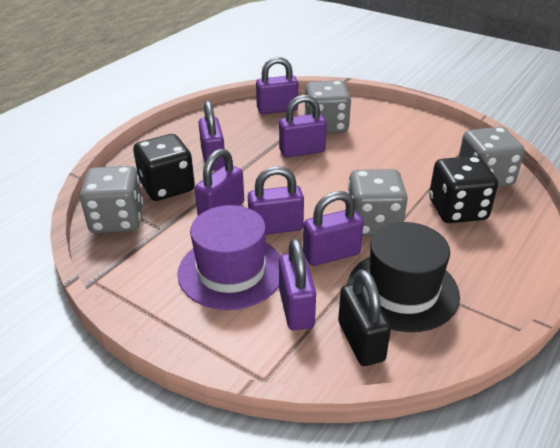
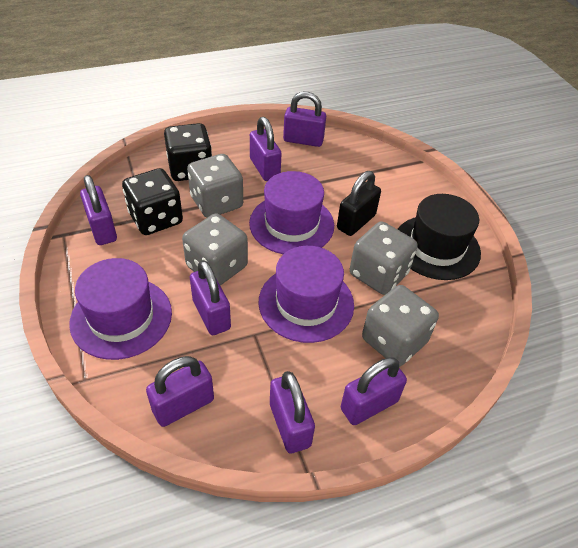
purple hat: 1 -> 3

